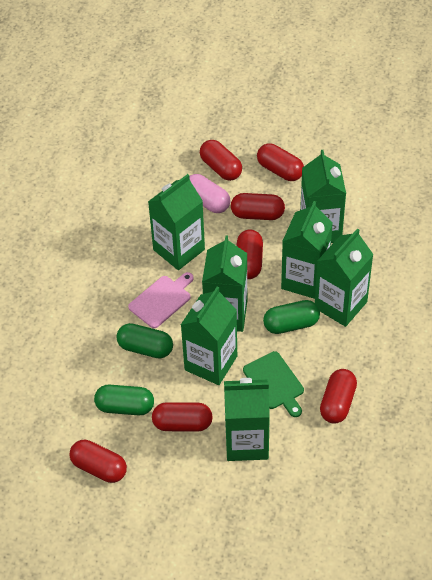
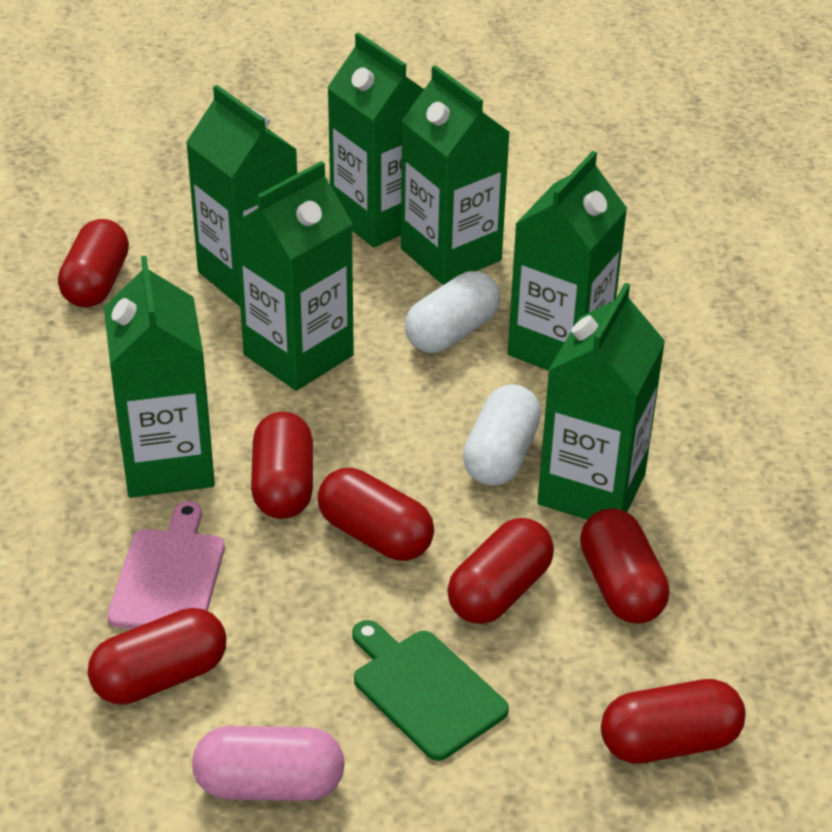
green capsule: 3 -> 0
white capsule: 0 -> 2

